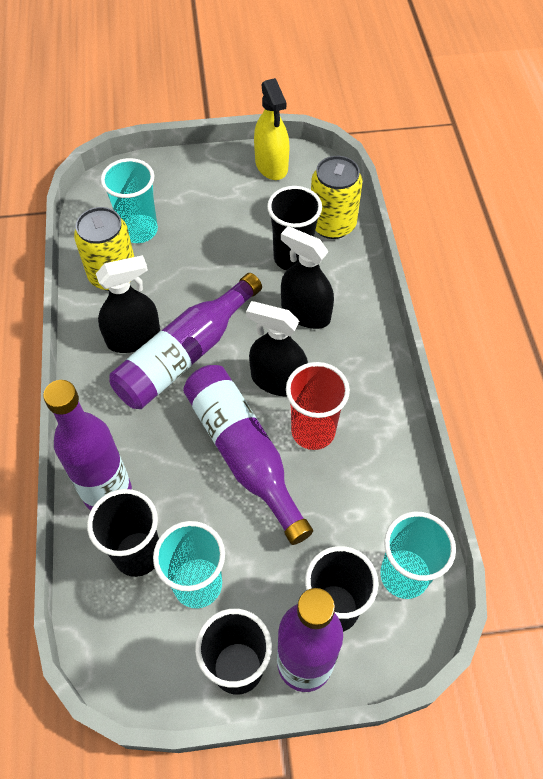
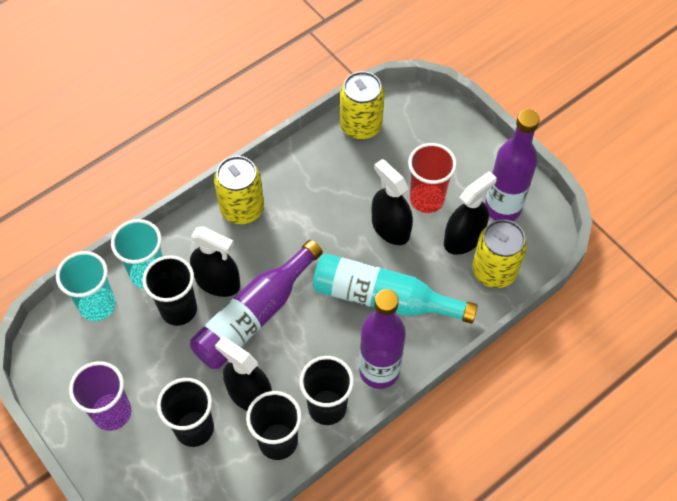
black spray bottle: 3 -> 4
purple bottle: 4 -> 3
purple cup: 0 -> 1
turquoise bottle: 0 -> 1
turquoise cup: 3 -> 2
yellow can: 2 -> 3
yellow spray bottle: 1 -> 0

